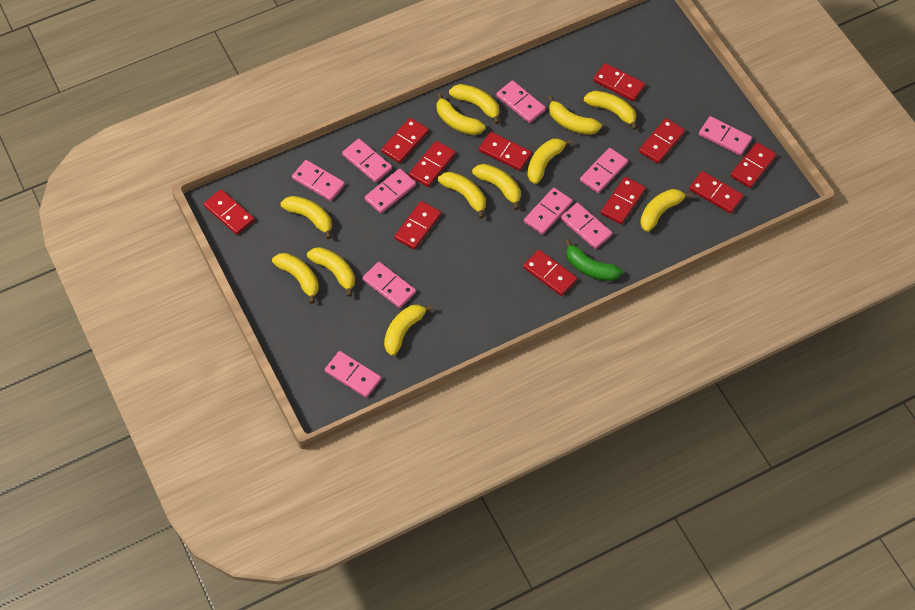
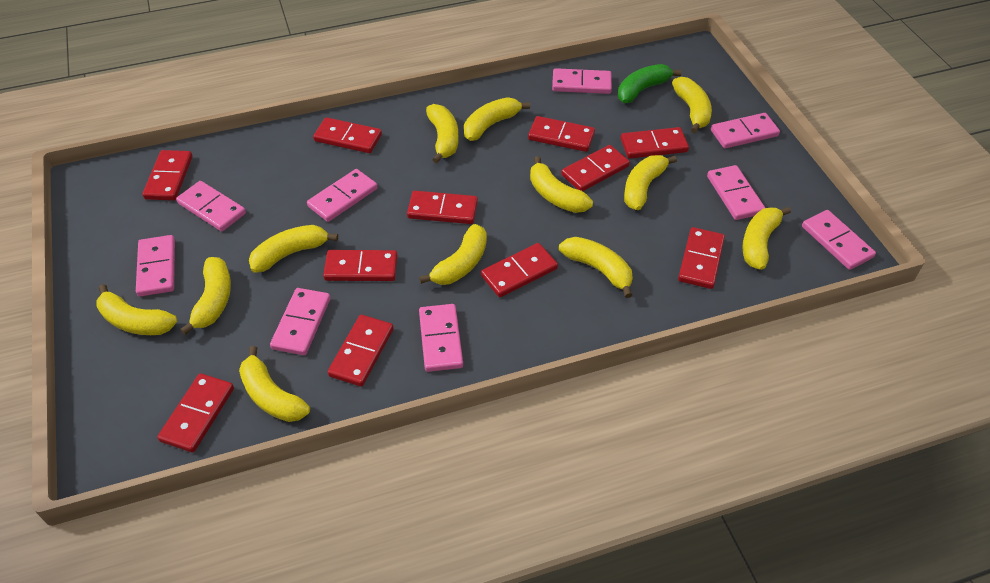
pink domino: 10 -> 9

